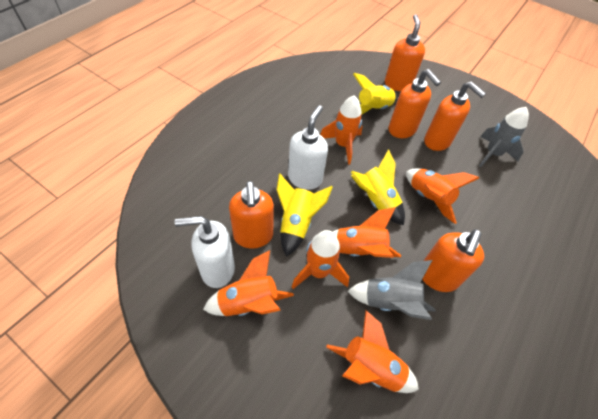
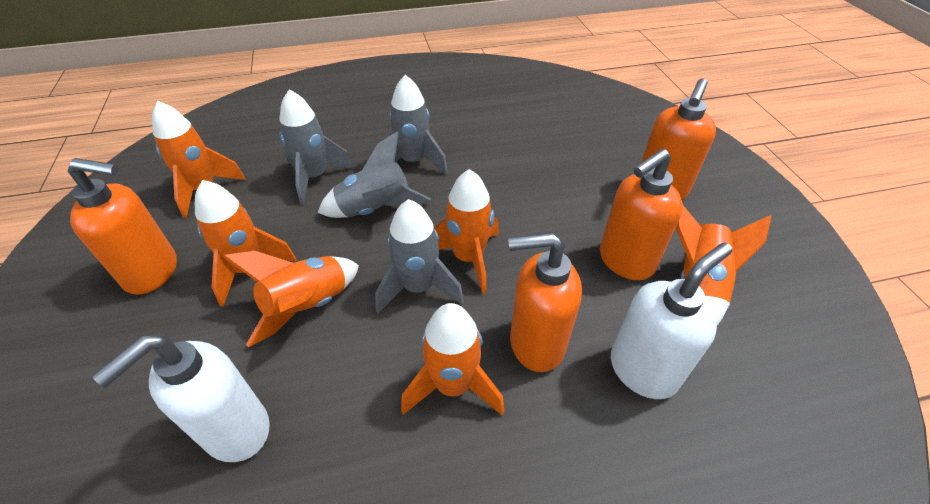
grey rocket: 2 -> 4
orange soap dispenser: 5 -> 4
yellow rocket: 3 -> 0

